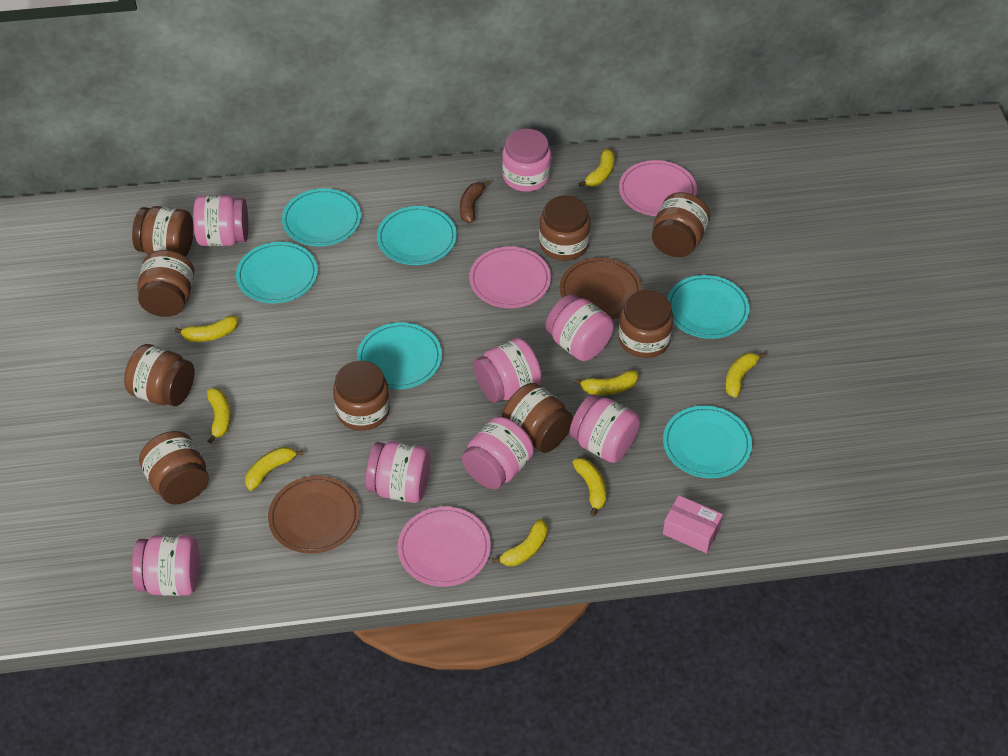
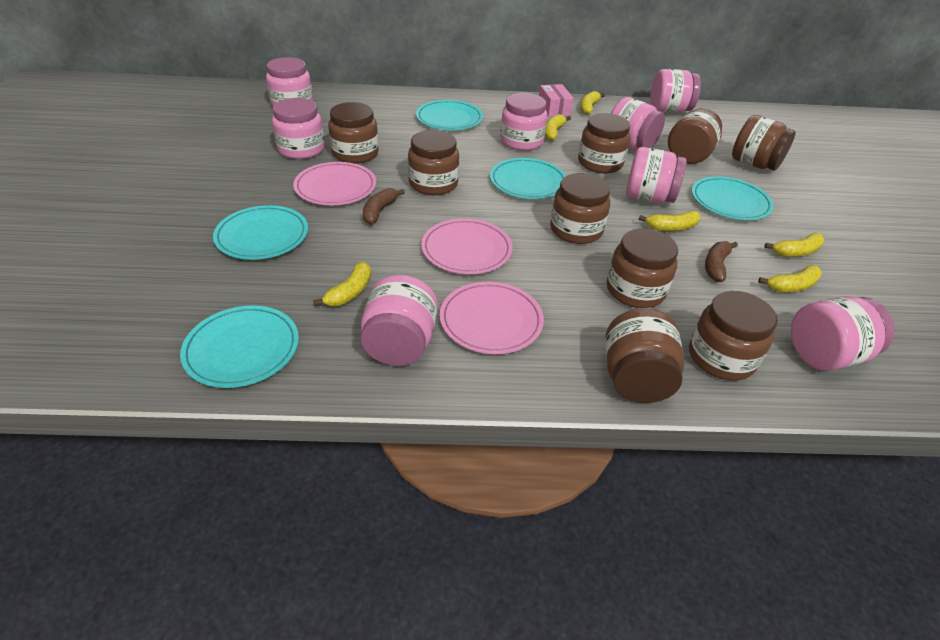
brown banana: 1 -> 2
brown plate: 2 -> 0
turquoise plate: 6 -> 5
yellow banana: 8 -> 6

